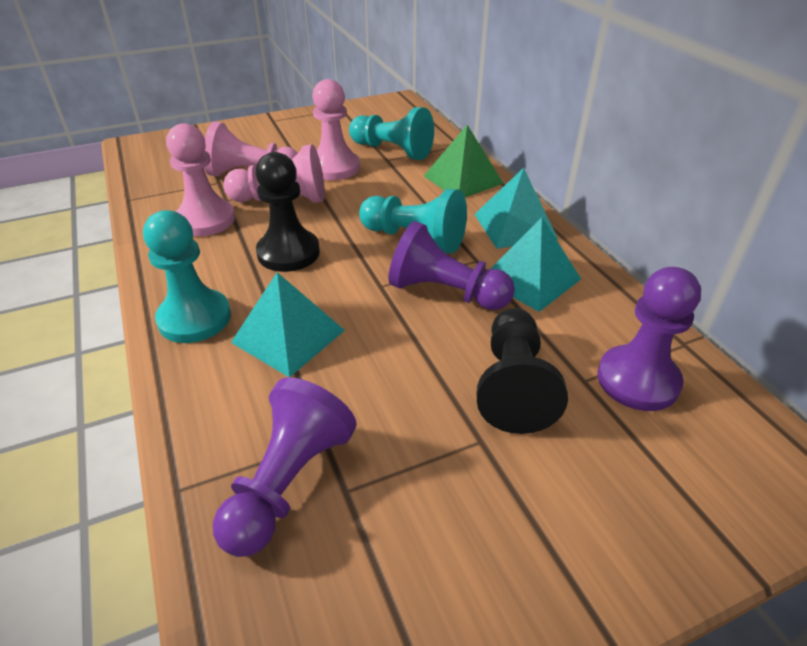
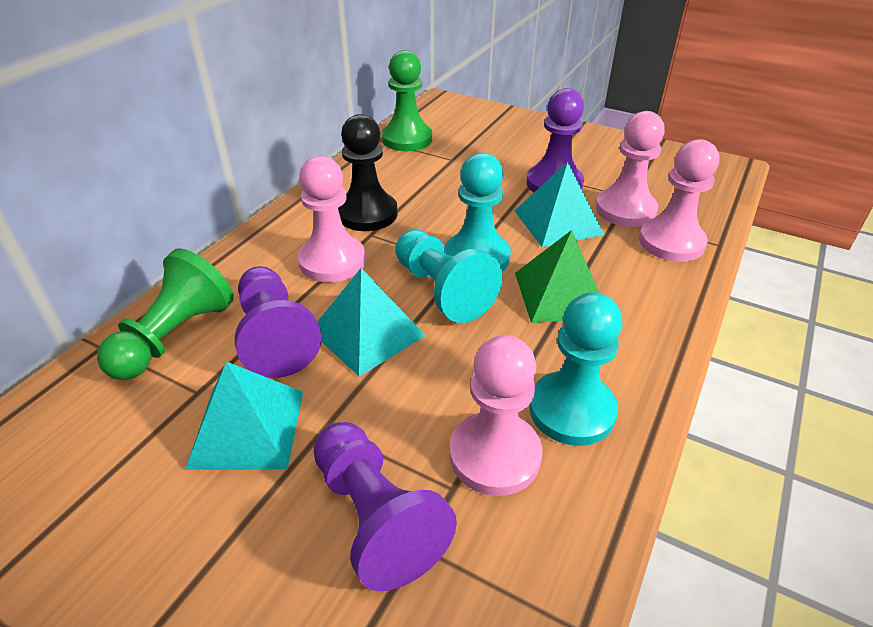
black pawn: 2 -> 1
green pawn: 0 -> 2

